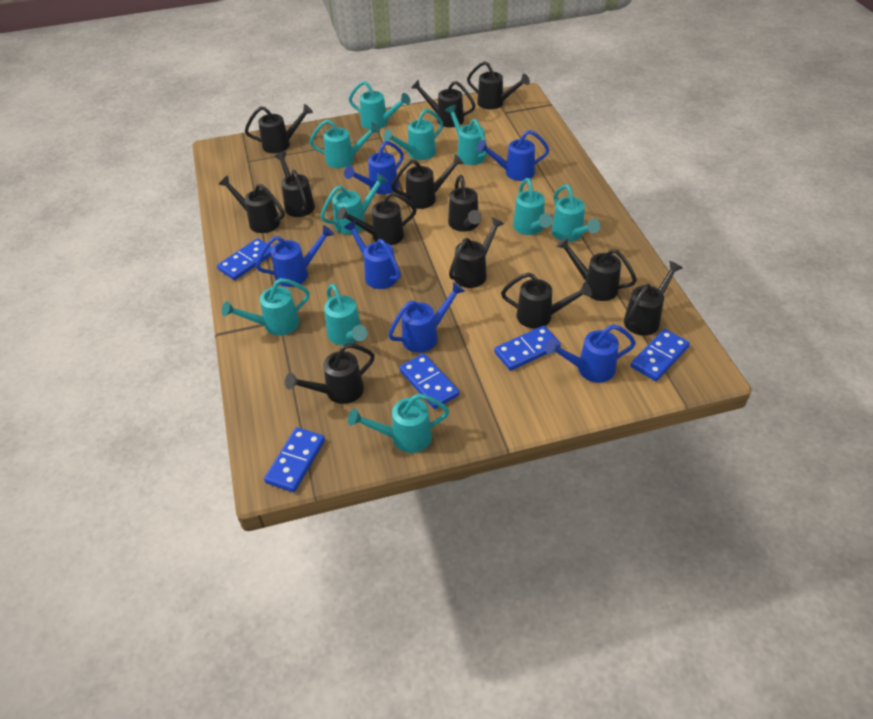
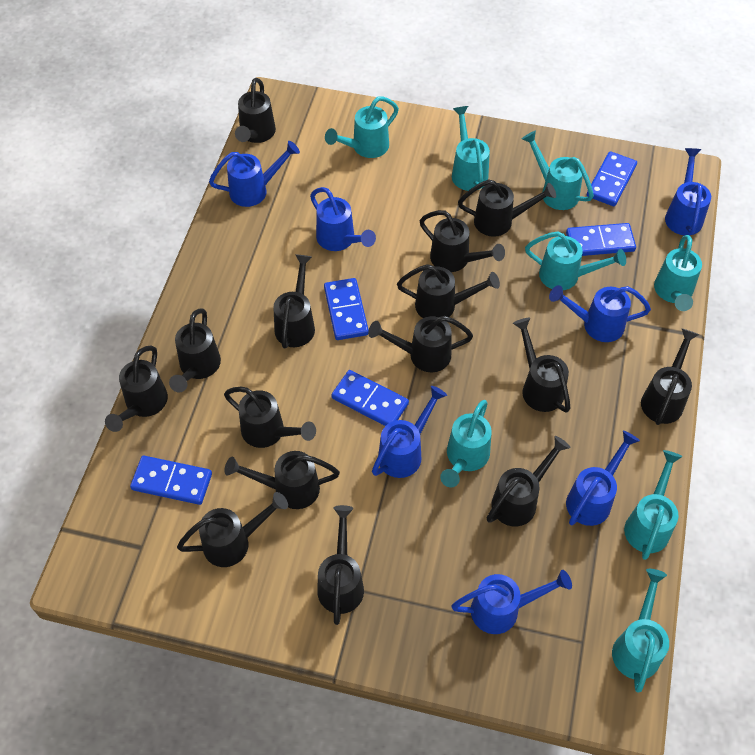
black watering can: 13 -> 15
blue watering can: 6 -> 7
turquoise watering can: 10 -> 8

